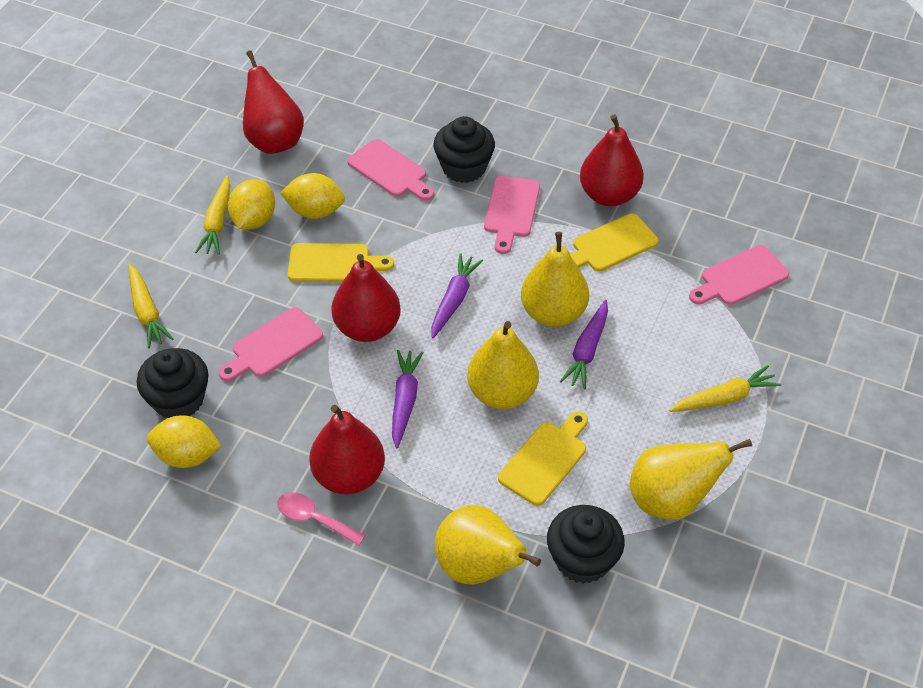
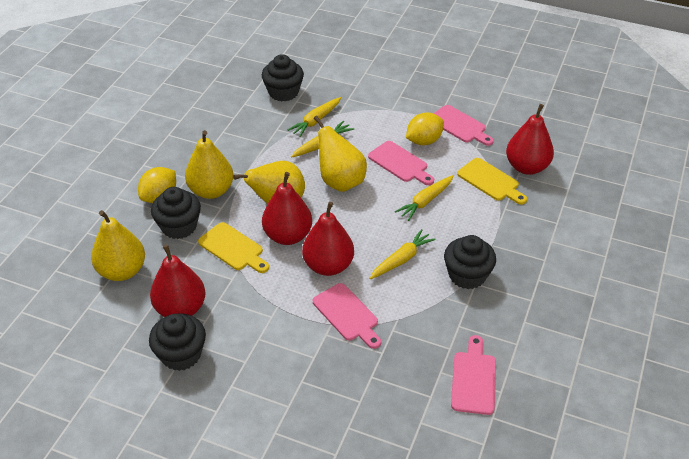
black cupcake: 3 -> 4
pink spoon: 1 -> 0
purple carrot: 3 -> 0
yellow carrot: 3 -> 4
yellow cutting board: 3 -> 2
yellow lemon: 3 -> 2

